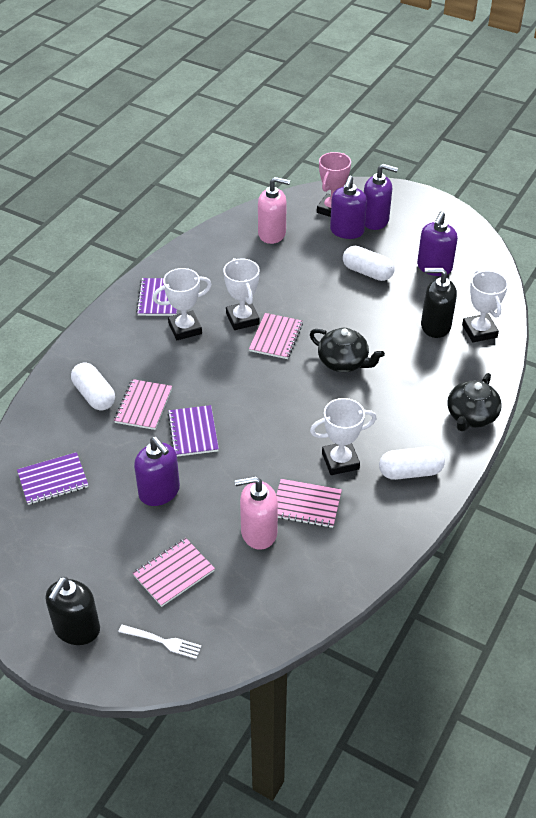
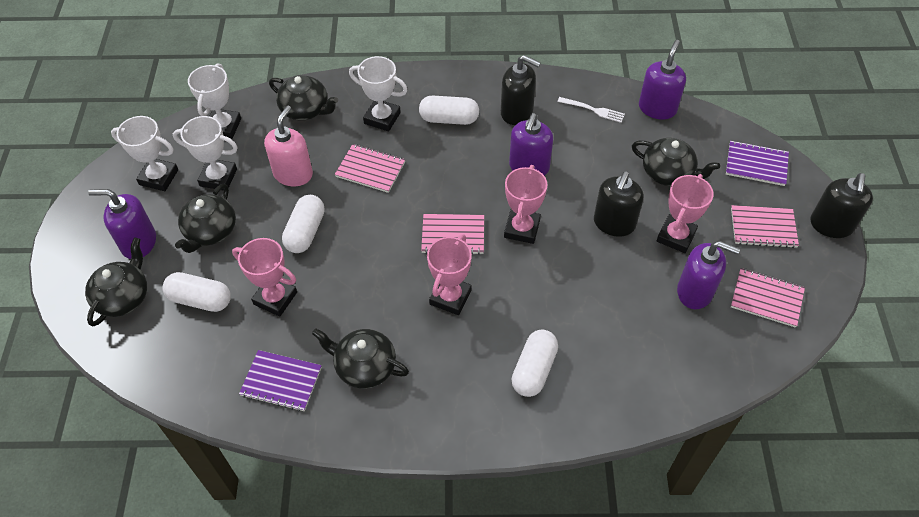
black soap dispenser: 2 -> 3
black teapot: 2 -> 5
pink soap dispenser: 2 -> 1
pink trophy: 1 -> 4
purple notebook: 3 -> 2
white capsule: 3 -> 4

